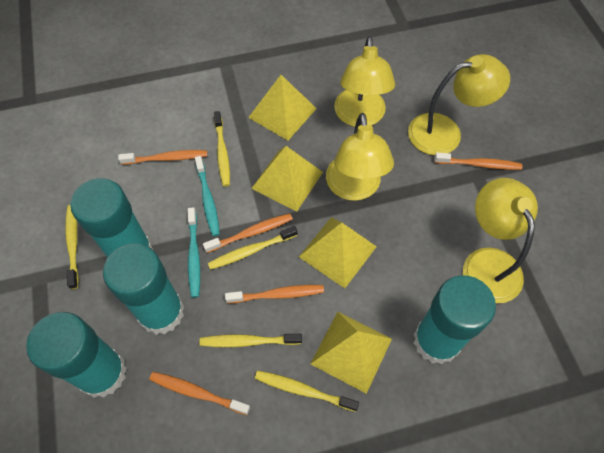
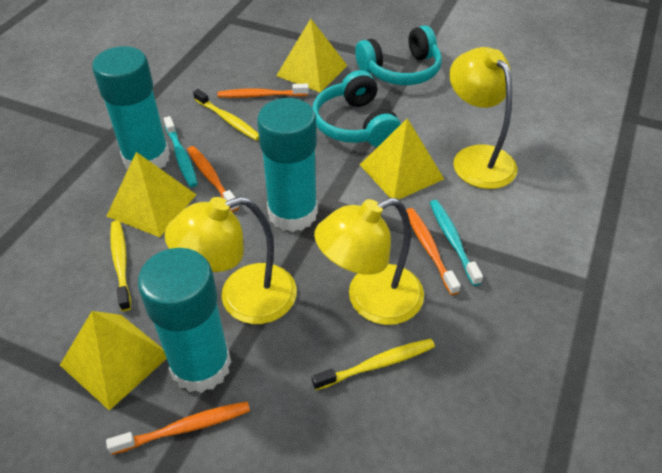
orange toothbrush: 5 -> 4
turquoise glue stick: 4 -> 3
turquoise headphones: 0 -> 2
yellow lamp: 4 -> 3
yellow toothbrush: 5 -> 3

